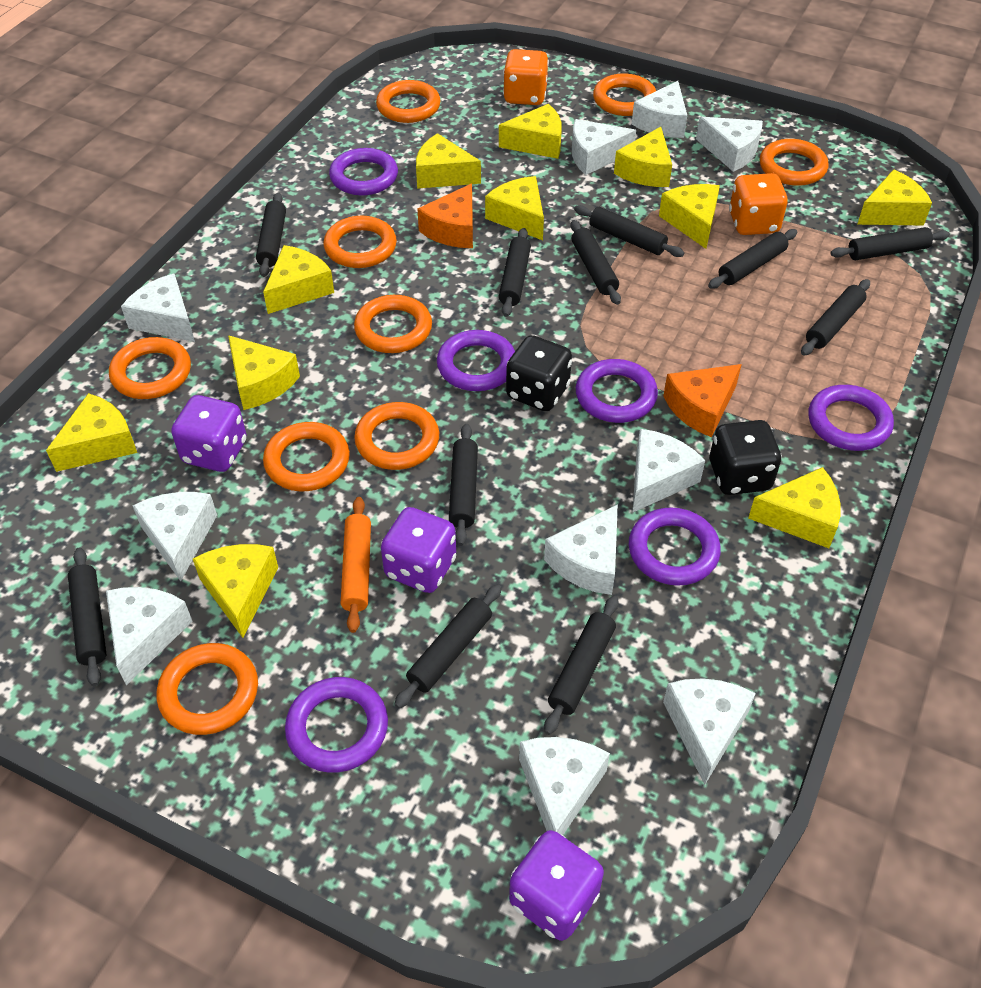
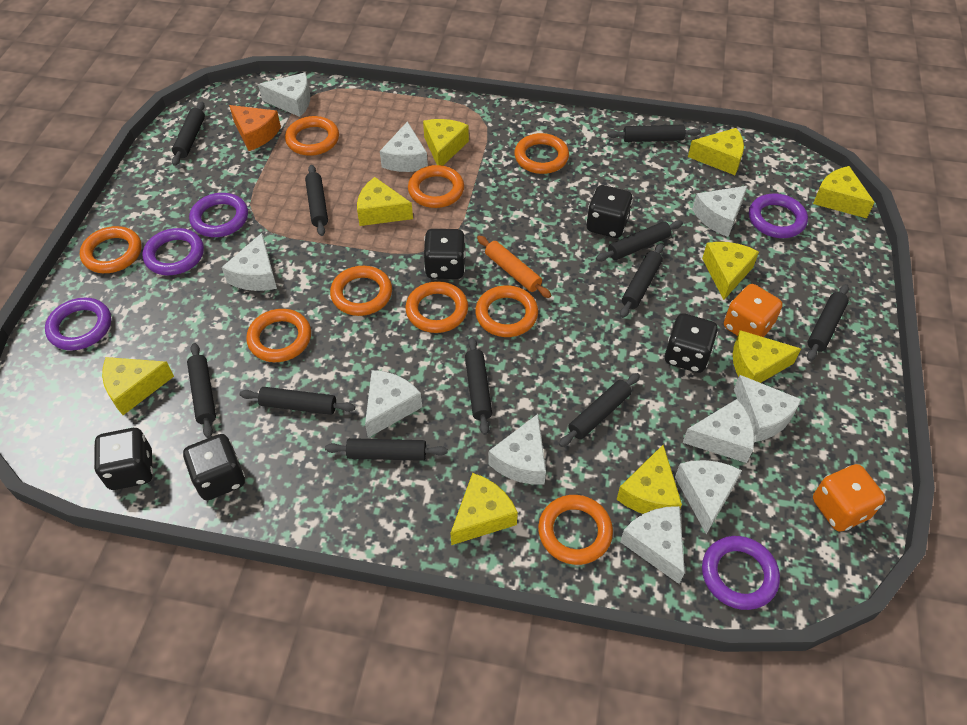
black dice: 2 -> 5
orange cheese: 2 -> 1
purple dice: 3 -> 0
purple ring: 6 -> 5
yellow cheese: 11 -> 9

